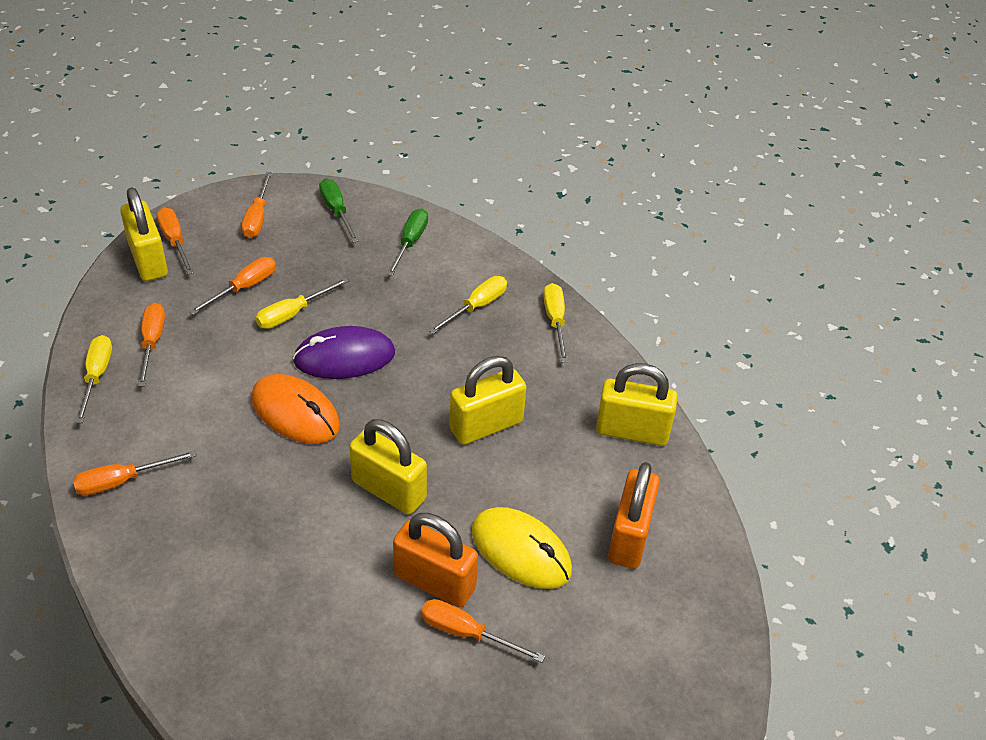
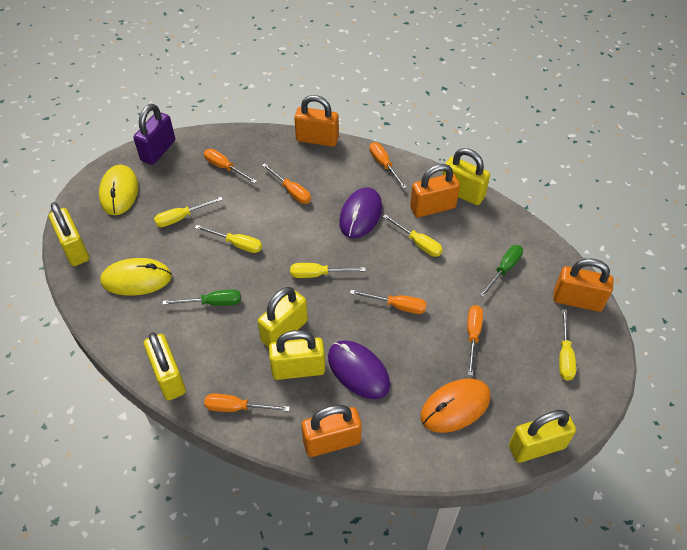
orange padlock: 2 -> 4
purple mouse: 1 -> 2
purple padlock: 0 -> 1
yellow mouse: 1 -> 2
yellow padlock: 4 -> 6
yellow screwdriver: 4 -> 5

